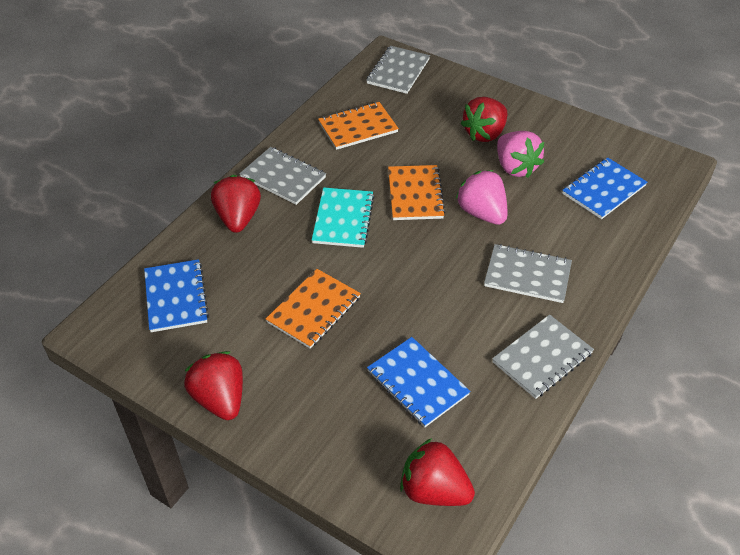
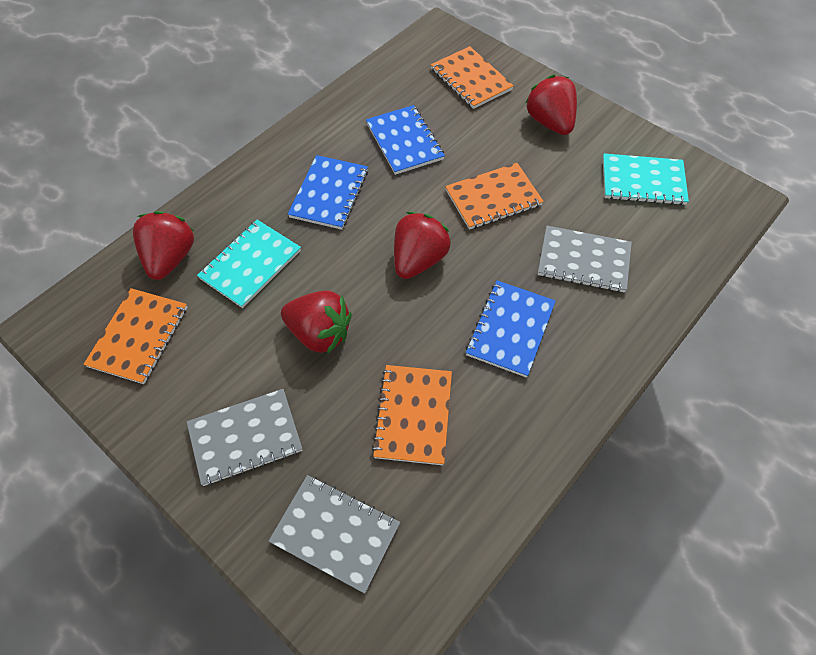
grey notebook: 4 -> 3
orange notebook: 3 -> 4
pink strawberry: 2 -> 0
turquoise notebook: 1 -> 2

